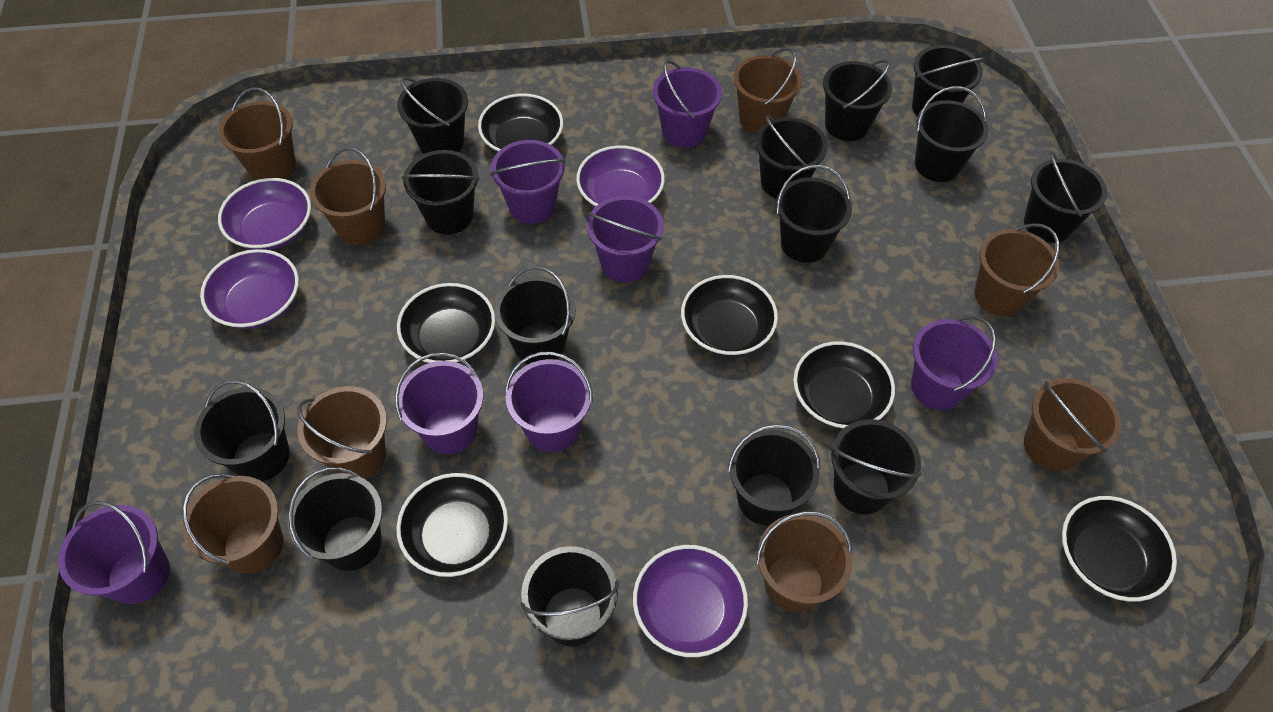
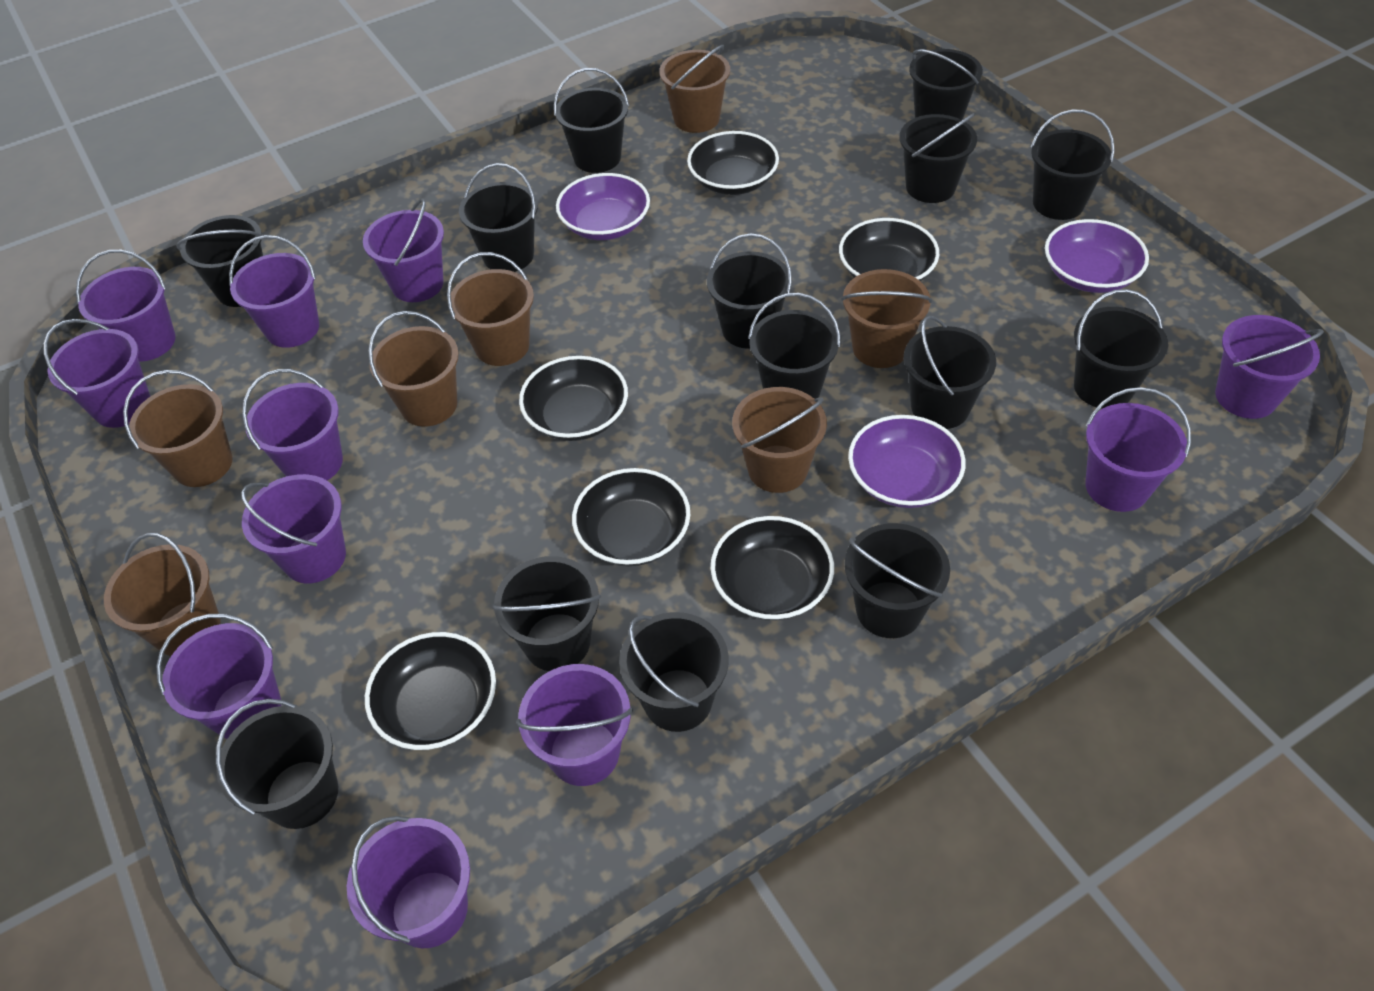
brown bucket: 8 -> 7
purple bowl: 4 -> 3
purple bucket: 7 -> 11

